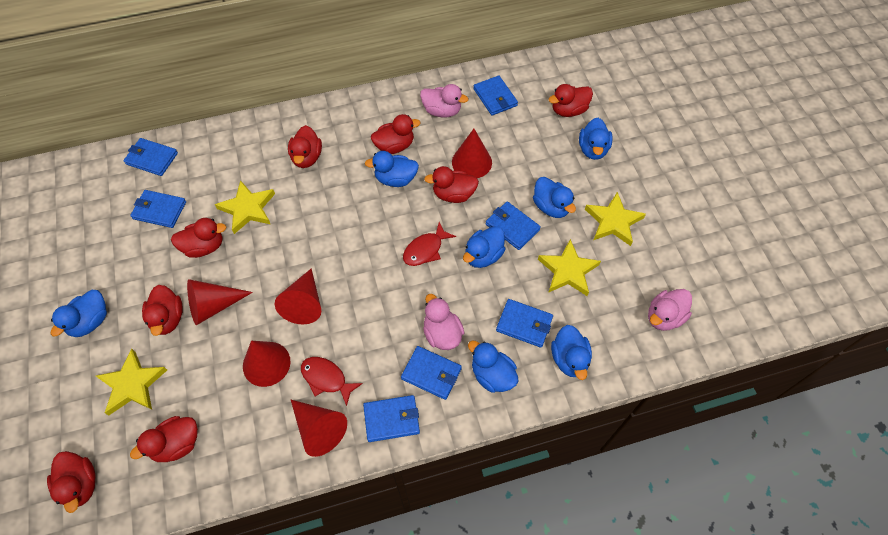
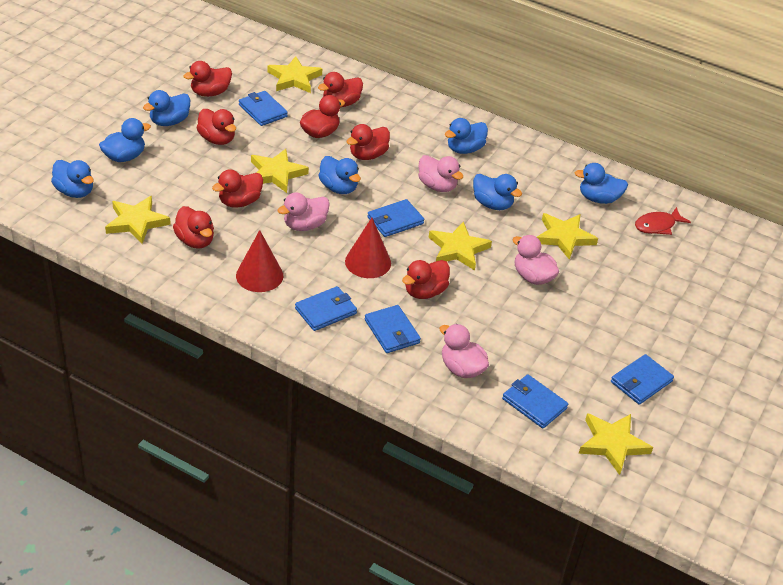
blue wallet: 7 -> 6
pink duck: 3 -> 4
red cone: 5 -> 2
red fish: 2 -> 1
yellow star: 4 -> 6

